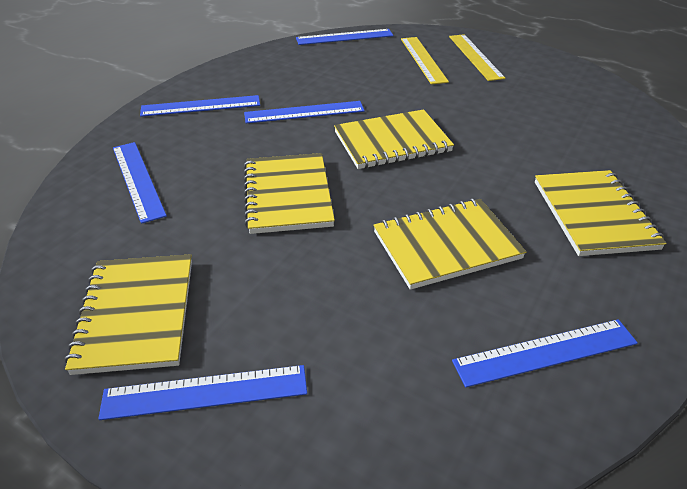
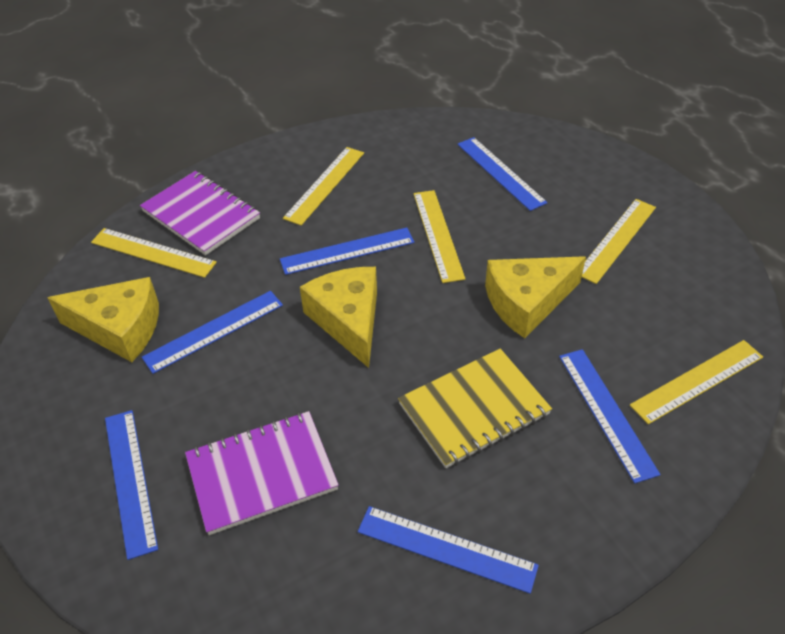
purple notebook: 0 -> 2
yellow cheese: 0 -> 3
yellow notebook: 5 -> 1
yellow ruler: 2 -> 5

